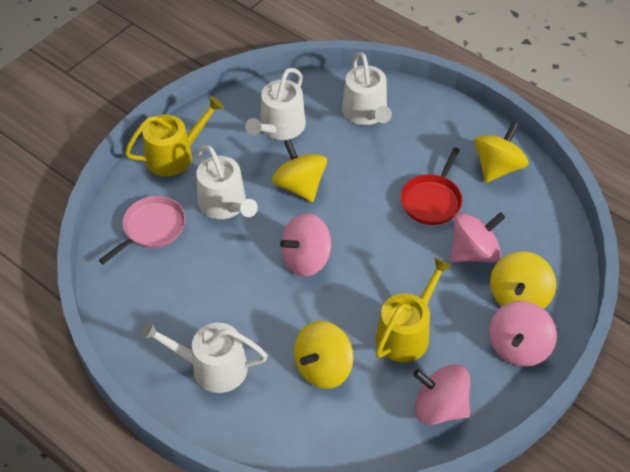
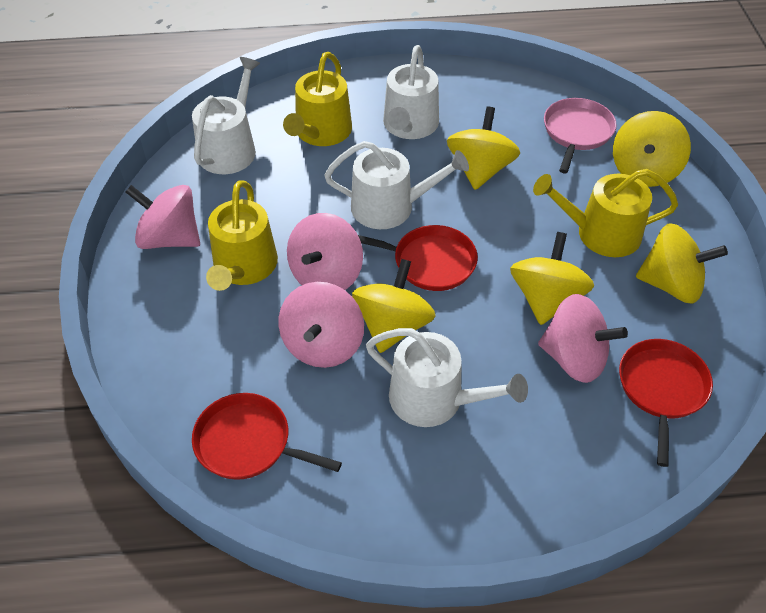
red pan: 1 -> 3
yellow spinning top: 4 -> 5
yellow watering can: 2 -> 3

